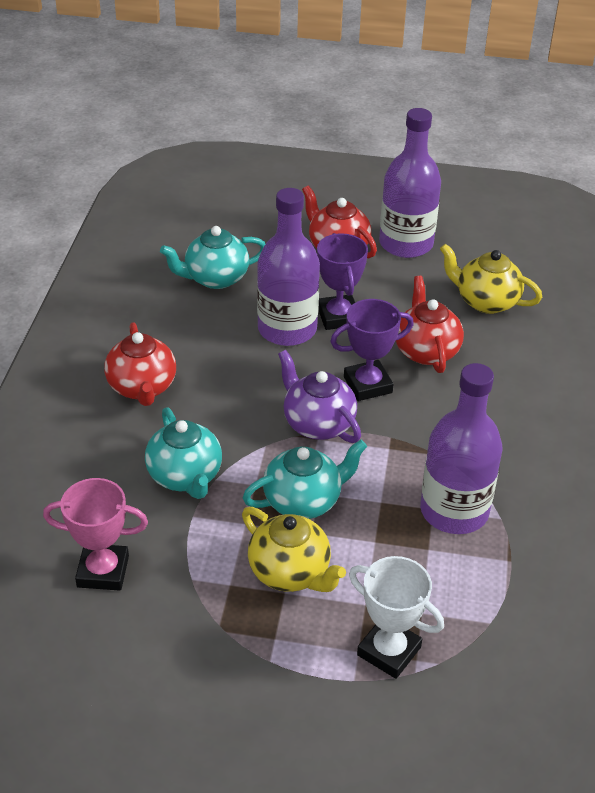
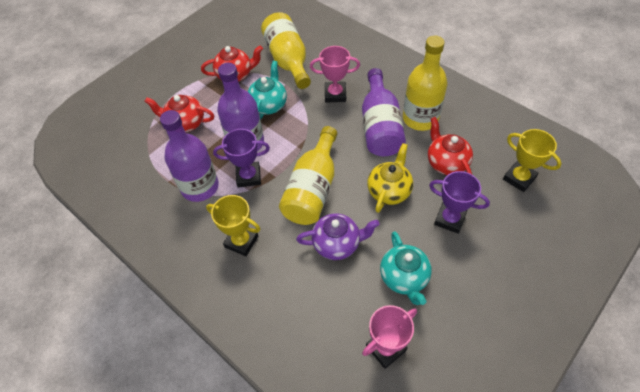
pink trophy: 1 -> 2
turquoise teapot: 3 -> 2
white trophy: 1 -> 0
yellow bottle: 0 -> 3
yellow teapot: 2 -> 1
yellow trophy: 0 -> 2

